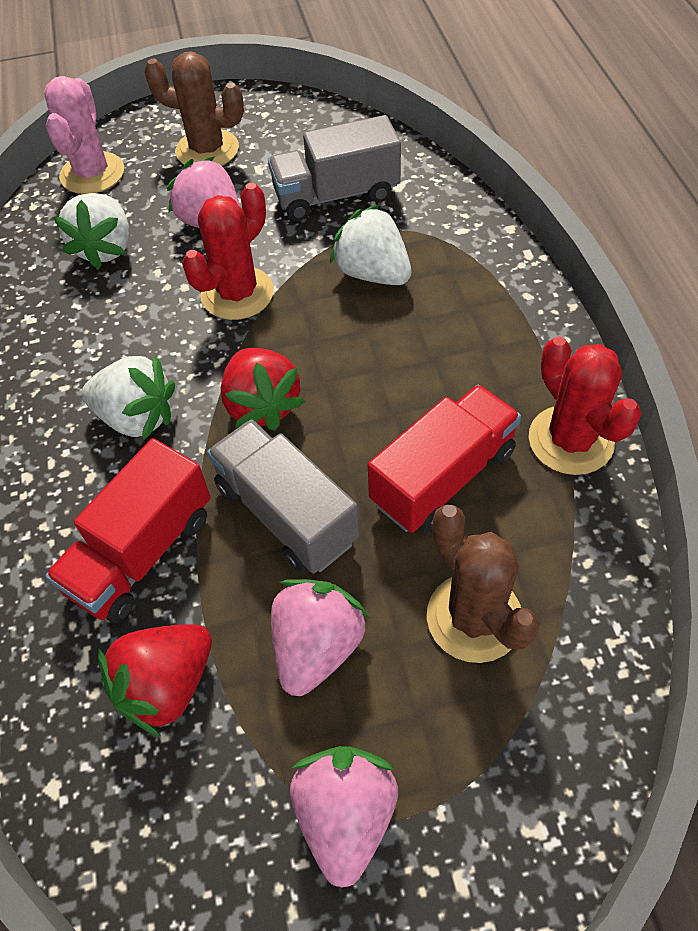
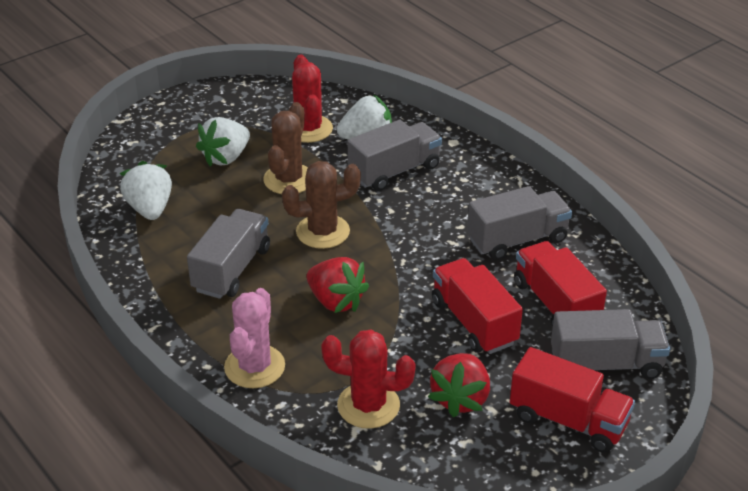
grey truck: 2 -> 4
pink strawberry: 3 -> 0
red truck: 2 -> 3

